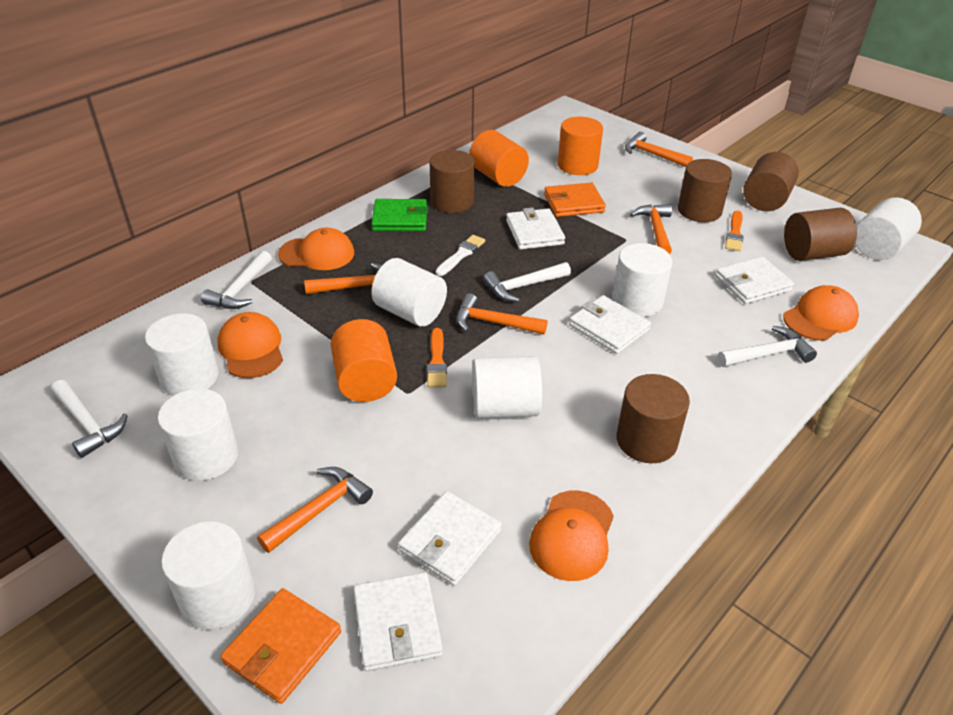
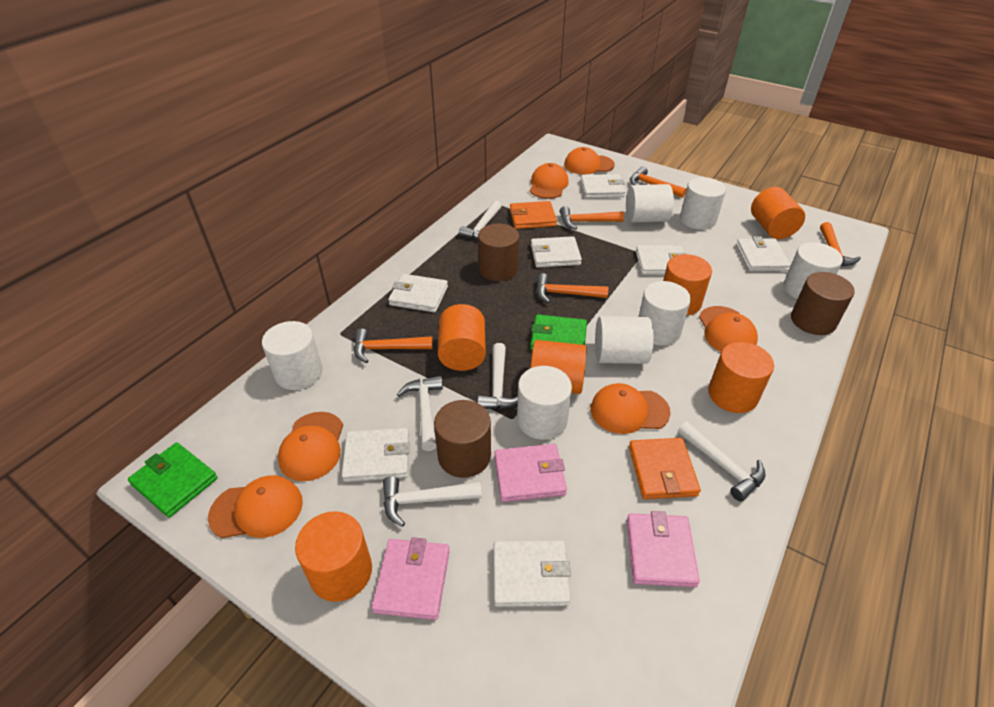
brown cylinder: 5 -> 3
green wallet: 1 -> 2
orange brush: 2 -> 0
orange cap: 4 -> 6
orange cylinder: 3 -> 6
pink wallet: 0 -> 3
white brush: 1 -> 0
white hammer: 4 -> 5
white wallet: 5 -> 7

